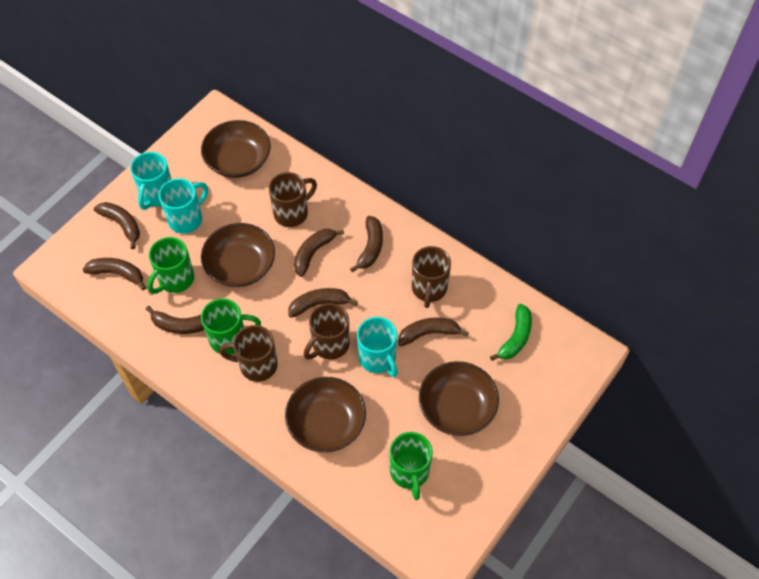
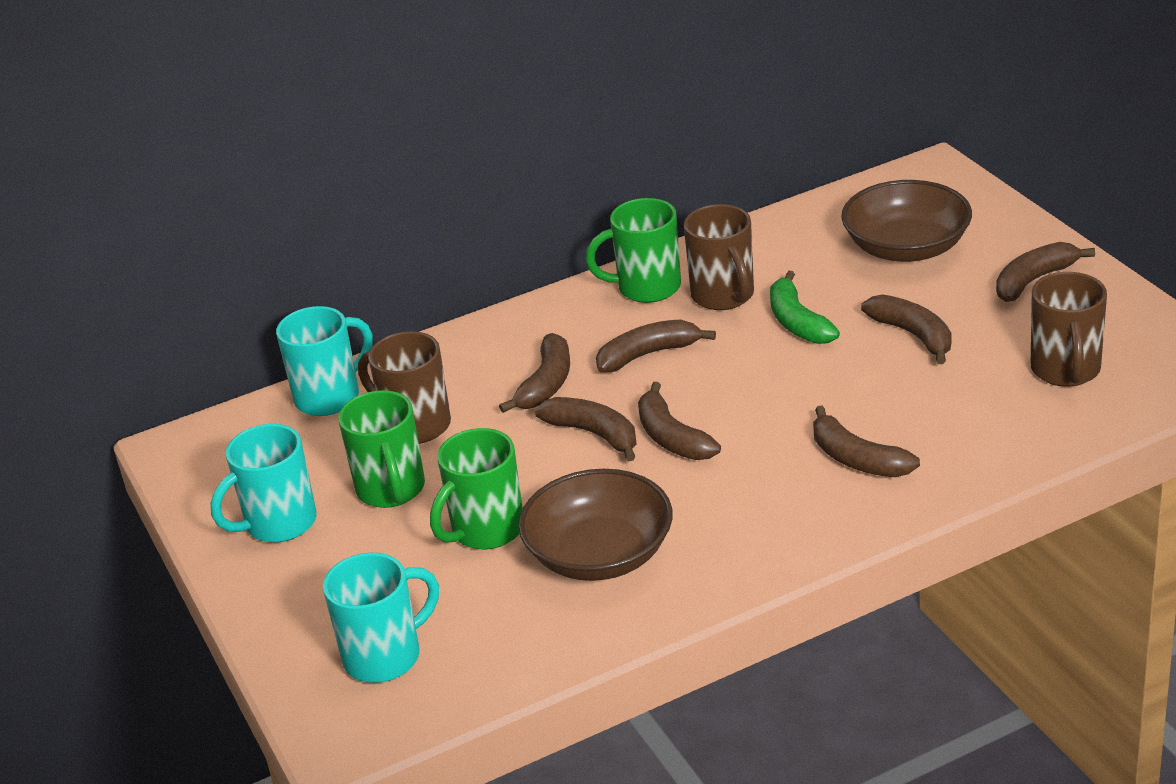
brown bowl: 4 -> 2
brown mug: 4 -> 3

